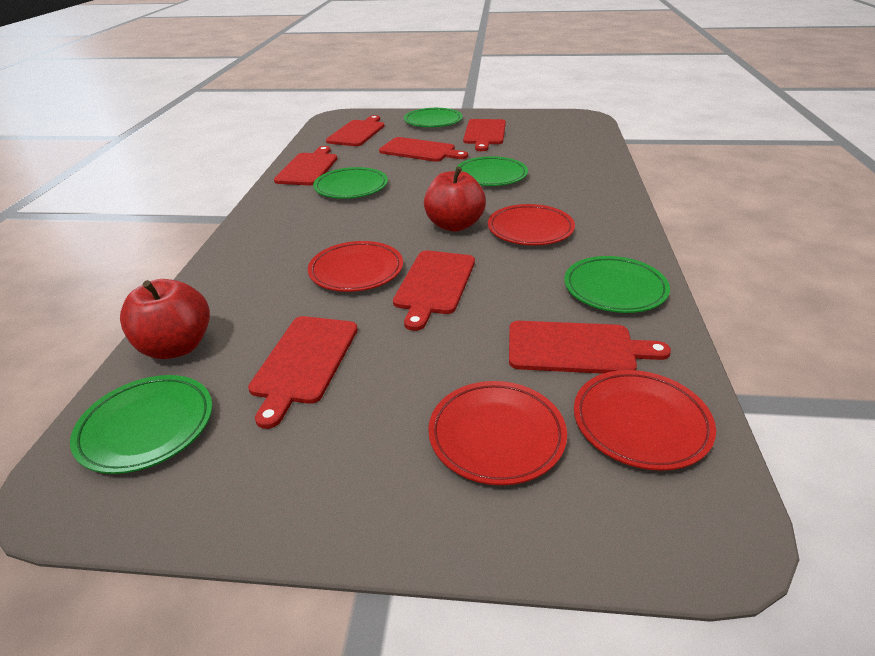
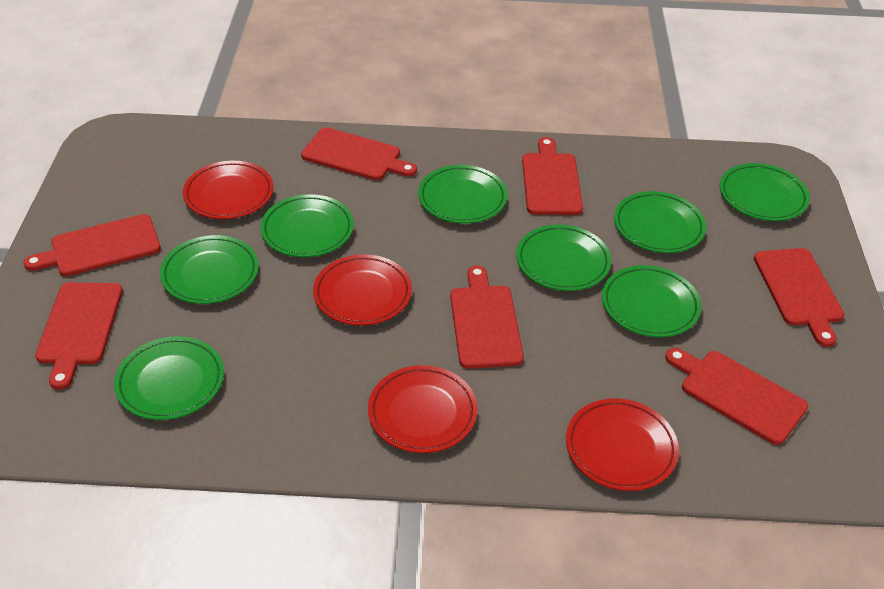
green plate: 5 -> 8
red apple: 2 -> 0

